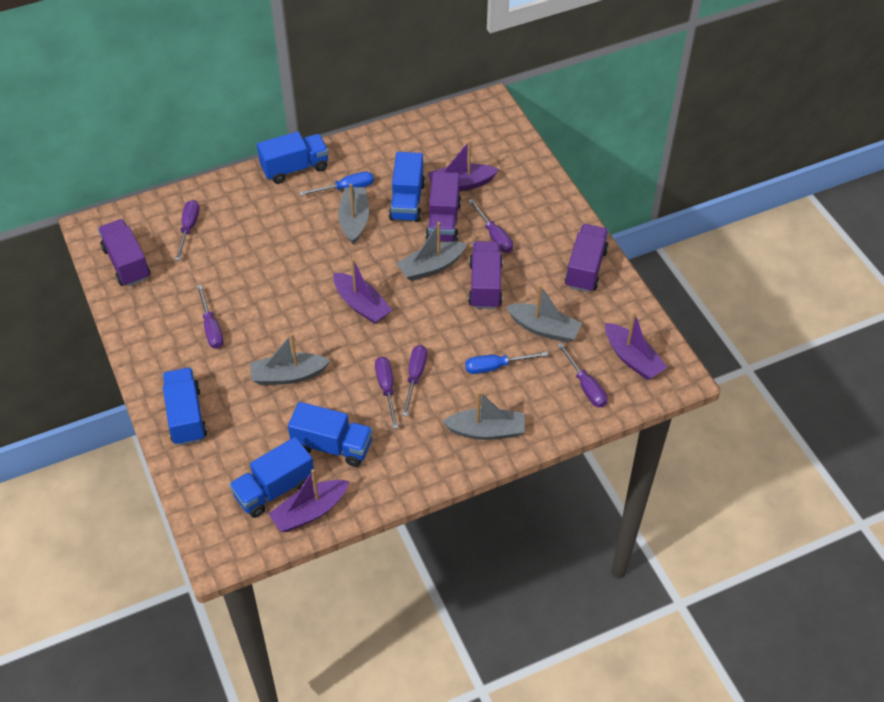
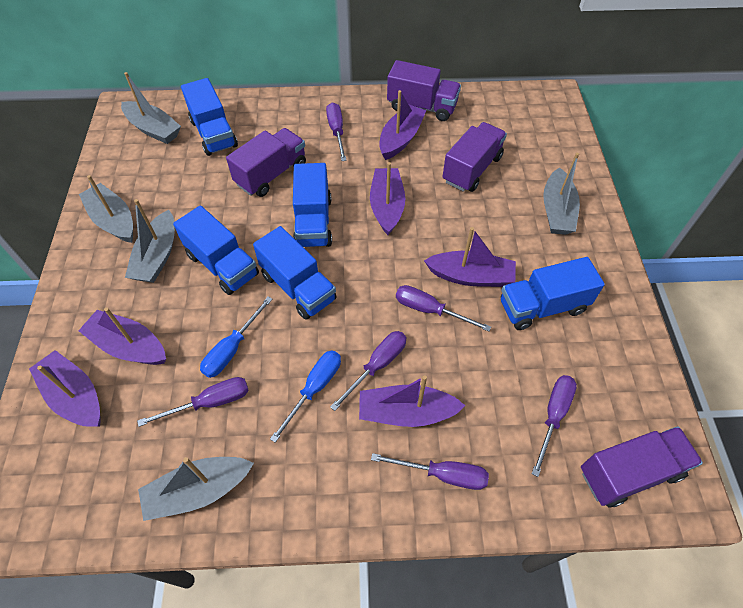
purple boat: 4 -> 6

